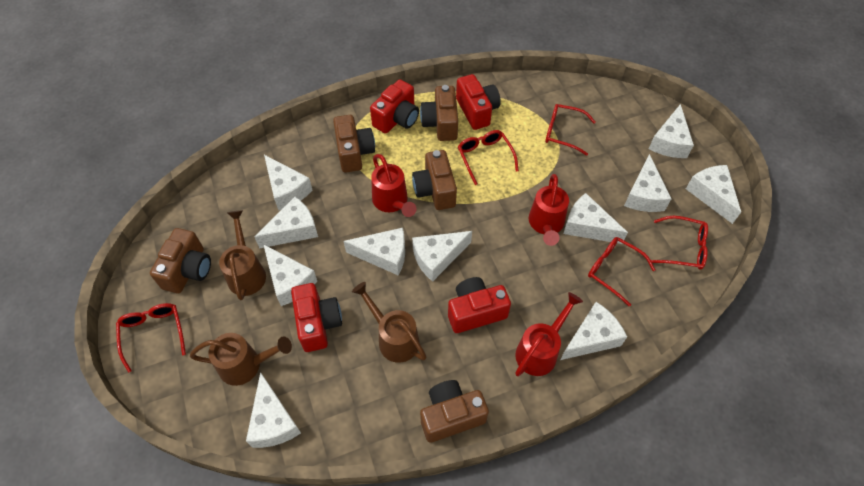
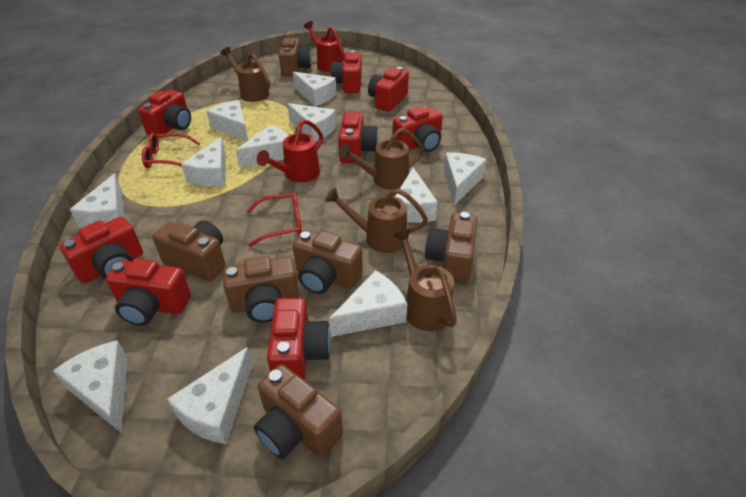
brown camera: 5 -> 6
brown watering can: 3 -> 4
red camera: 4 -> 8
red glasses: 5 -> 2
red watering can: 3 -> 2

